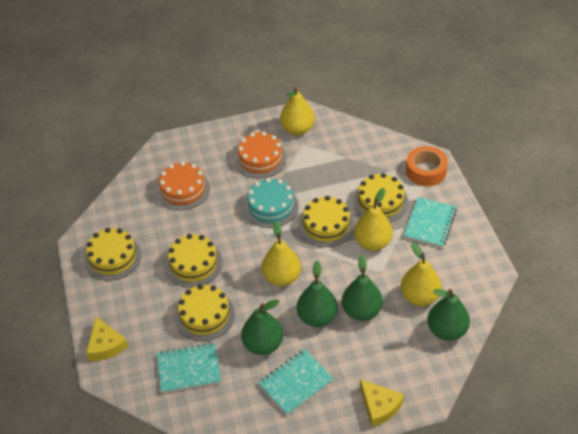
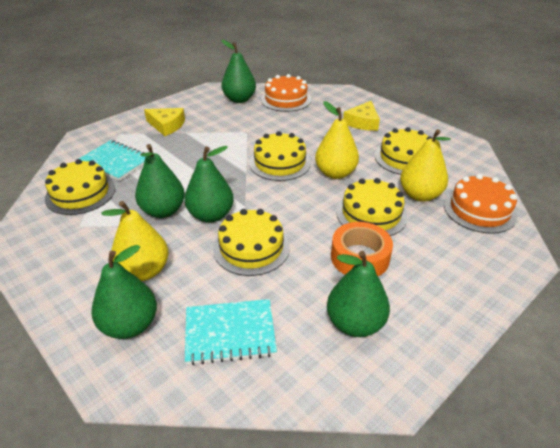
green pear: 4 -> 5
turquoise cake: 1 -> 0
turquoise notebook: 3 -> 2
yellow pear: 4 -> 3

